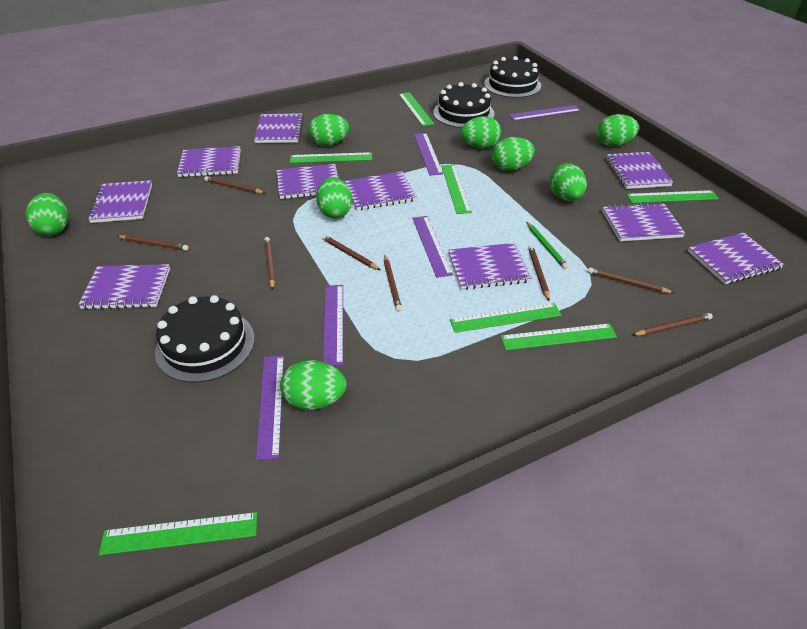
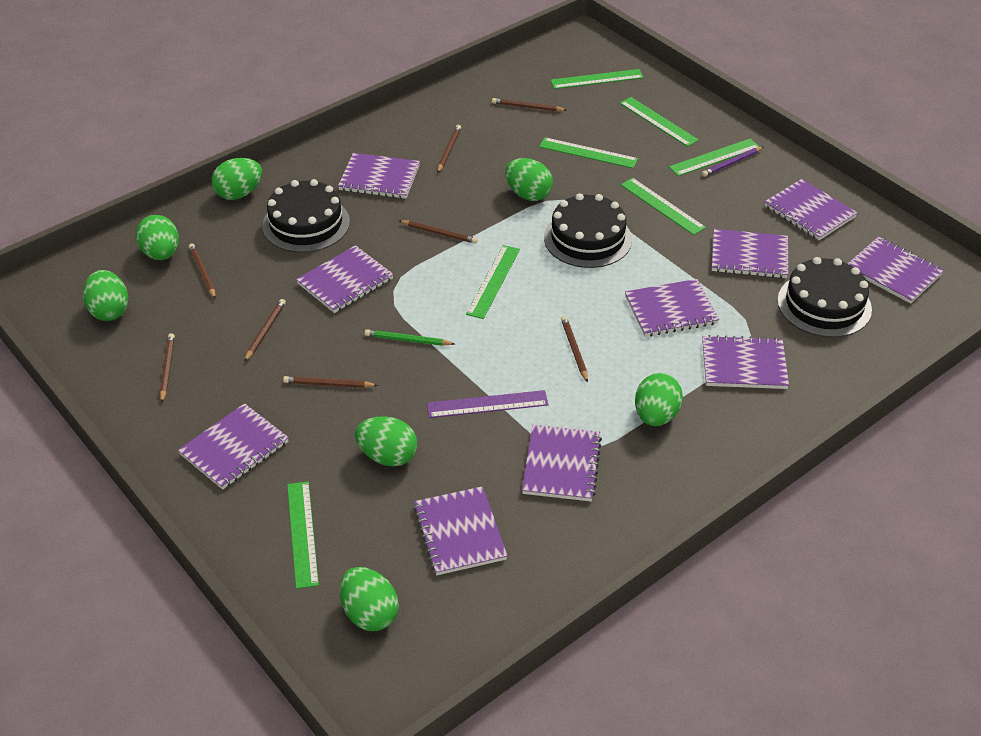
green egg: 8 -> 7
purple pencil: 0 -> 1
purple ruler: 5 -> 1

